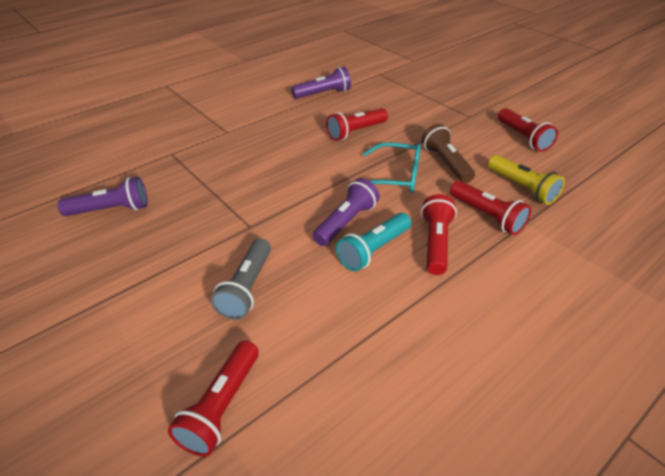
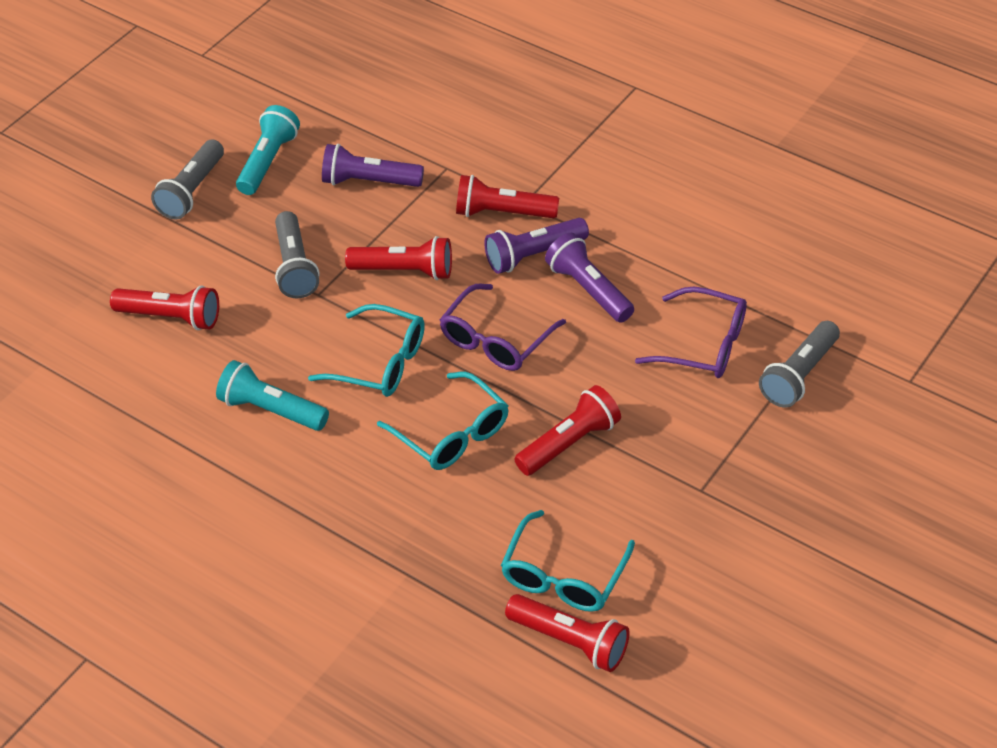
brown flashlight: 1 -> 0
grey flashlight: 1 -> 3
purple glasses: 0 -> 2
turquoise flashlight: 1 -> 2
turquoise glasses: 1 -> 3
yellow flashlight: 1 -> 0

